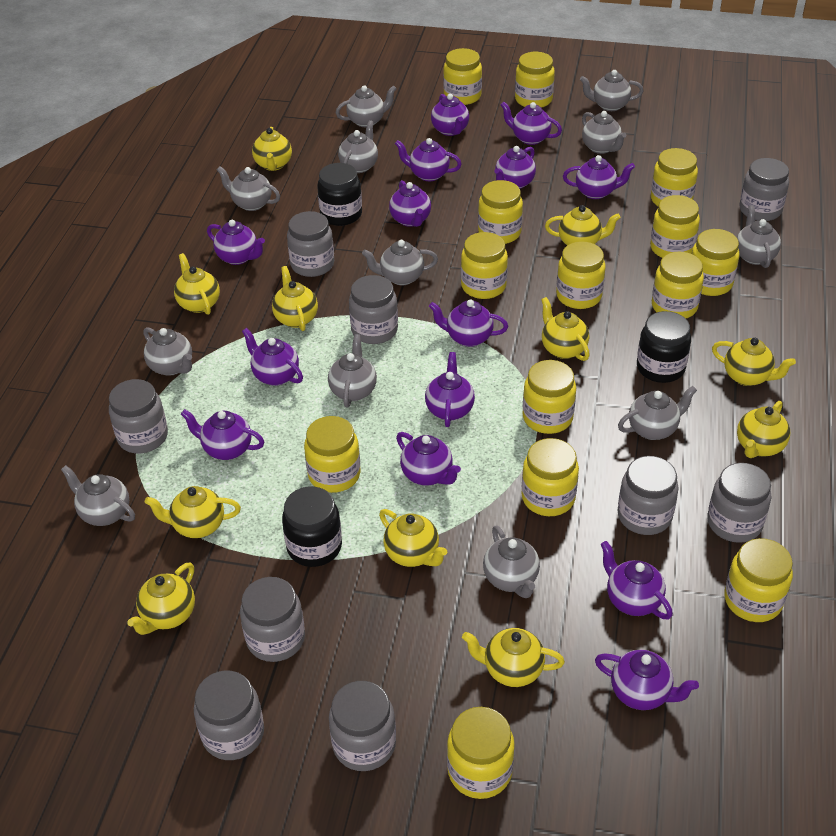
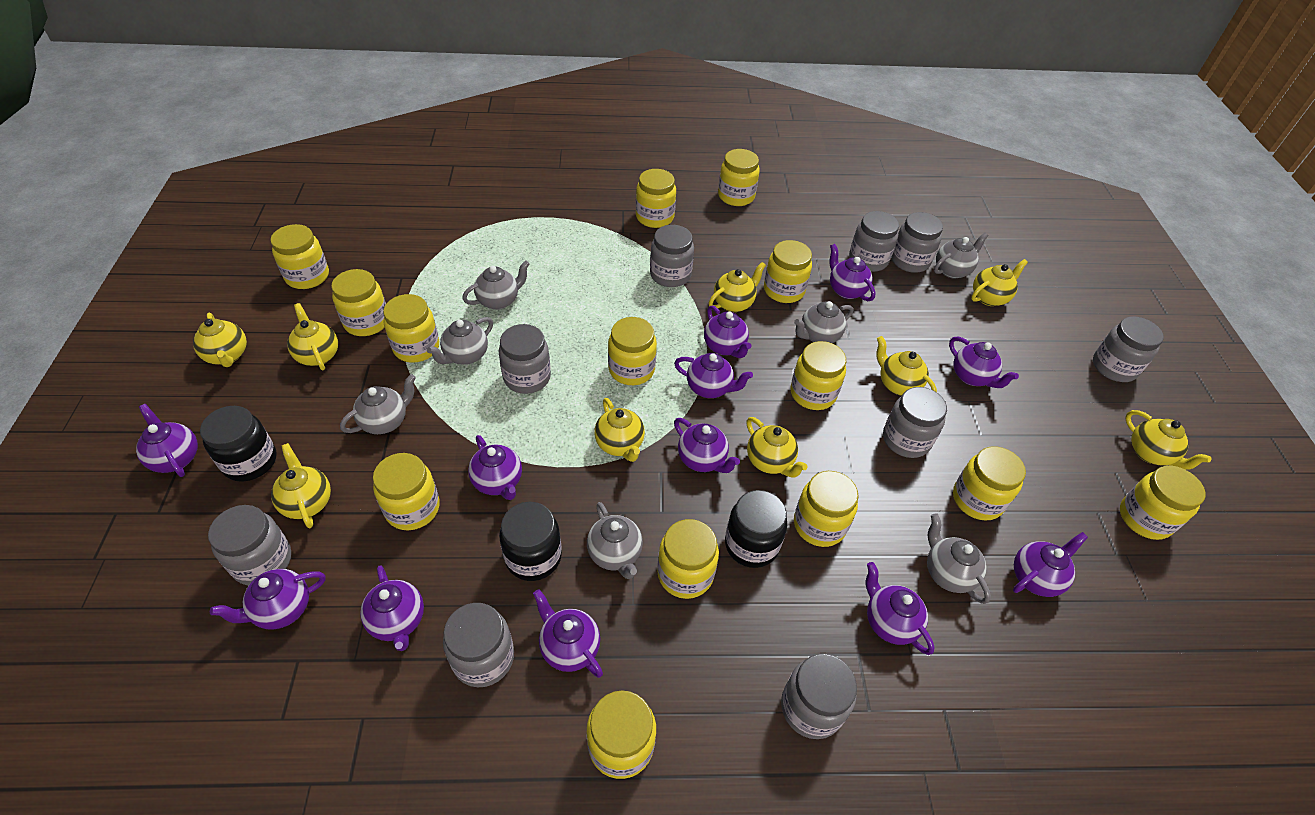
grey teapot: 12 -> 7
purple teapot: 14 -> 12
yellow teapot: 11 -> 9

